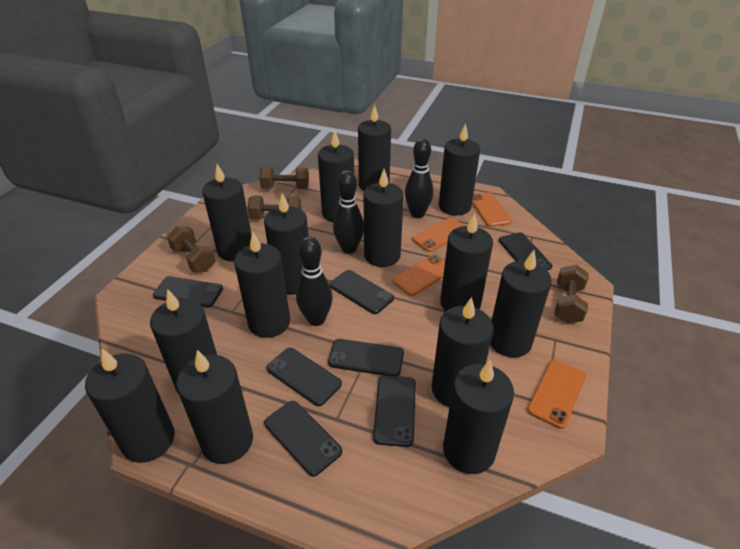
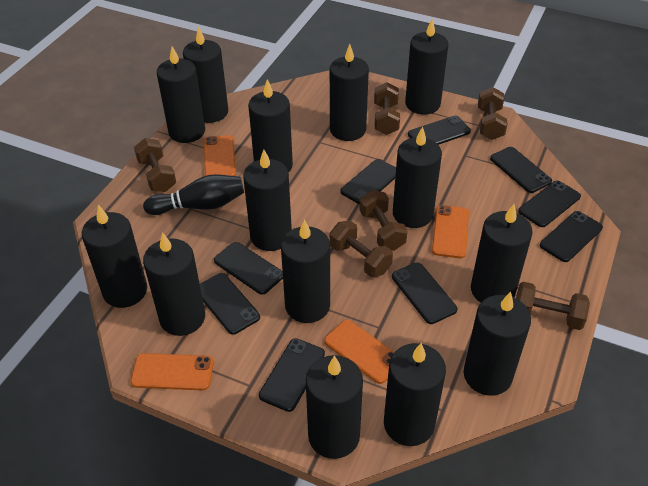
black bowling pin: 3 -> 1
black phone: 7 -> 9
brown dumbbell: 4 -> 6

